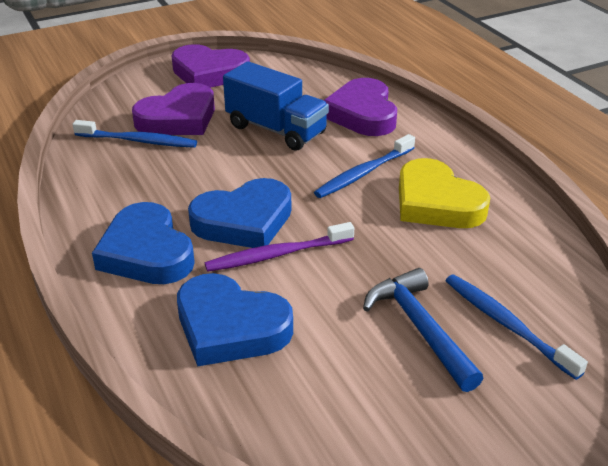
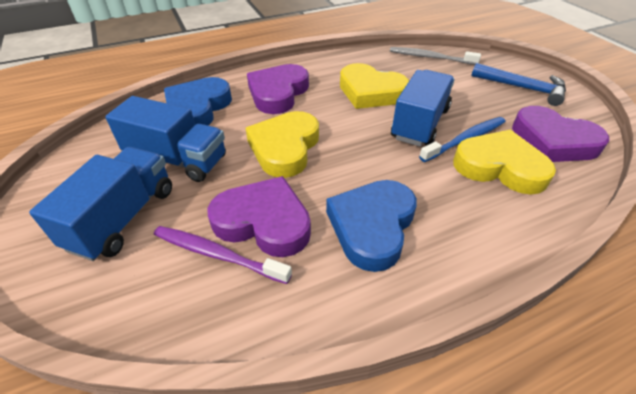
blue heart: 3 -> 2
blue toothbrush: 3 -> 1
blue truck: 1 -> 3
grey toothbrush: 0 -> 1
yellow heart: 1 -> 3

